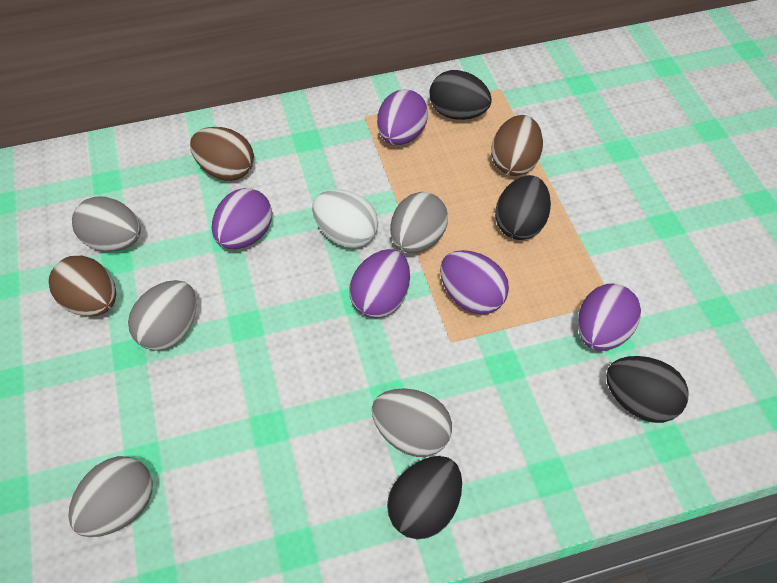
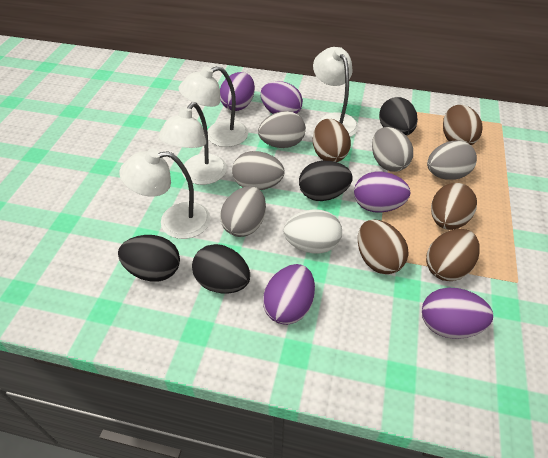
brown egg: 3 -> 5
white lamp: 0 -> 4

